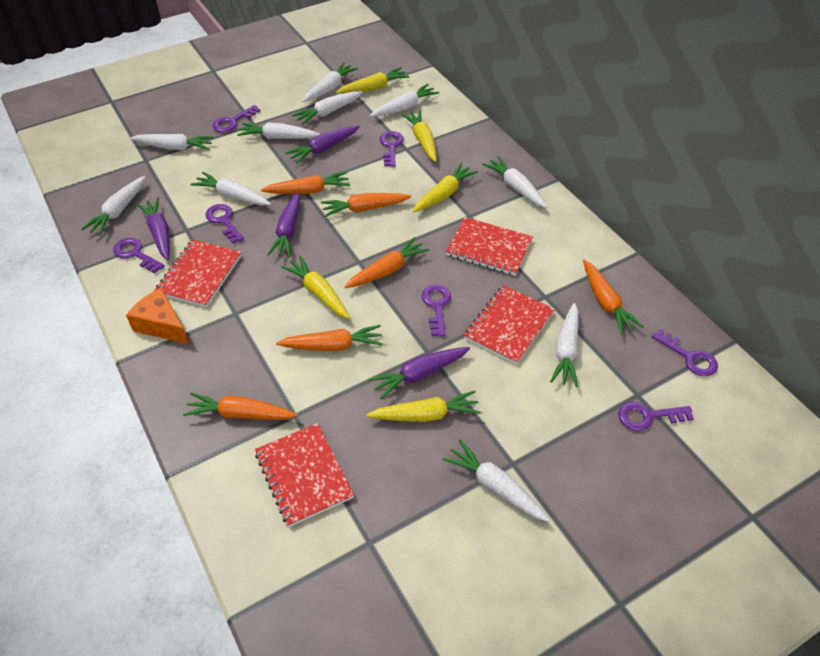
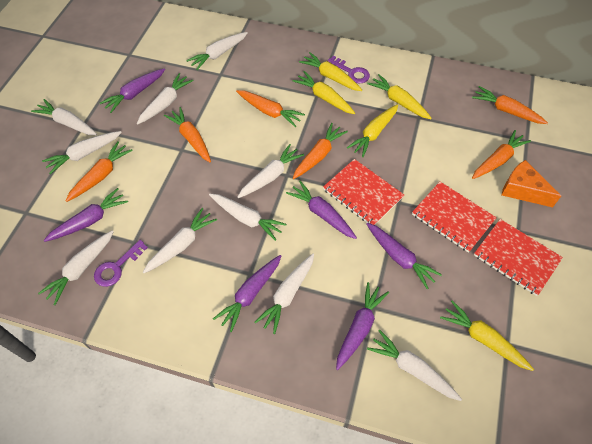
purple carrot: 4 -> 6
purple key: 7 -> 2
red notebook: 4 -> 3

